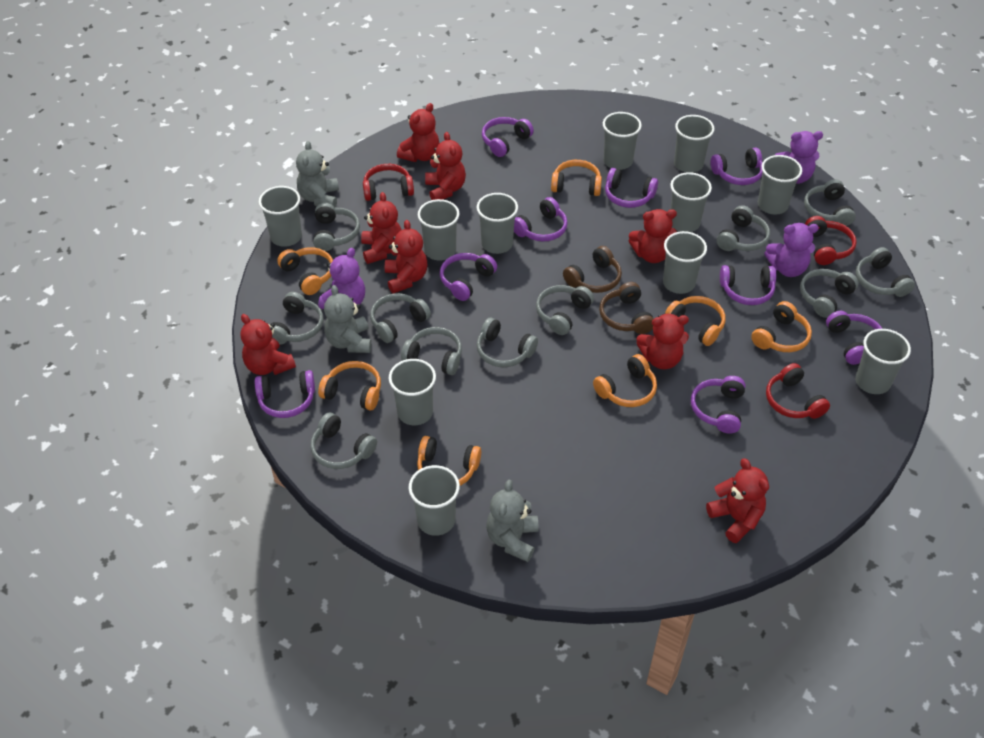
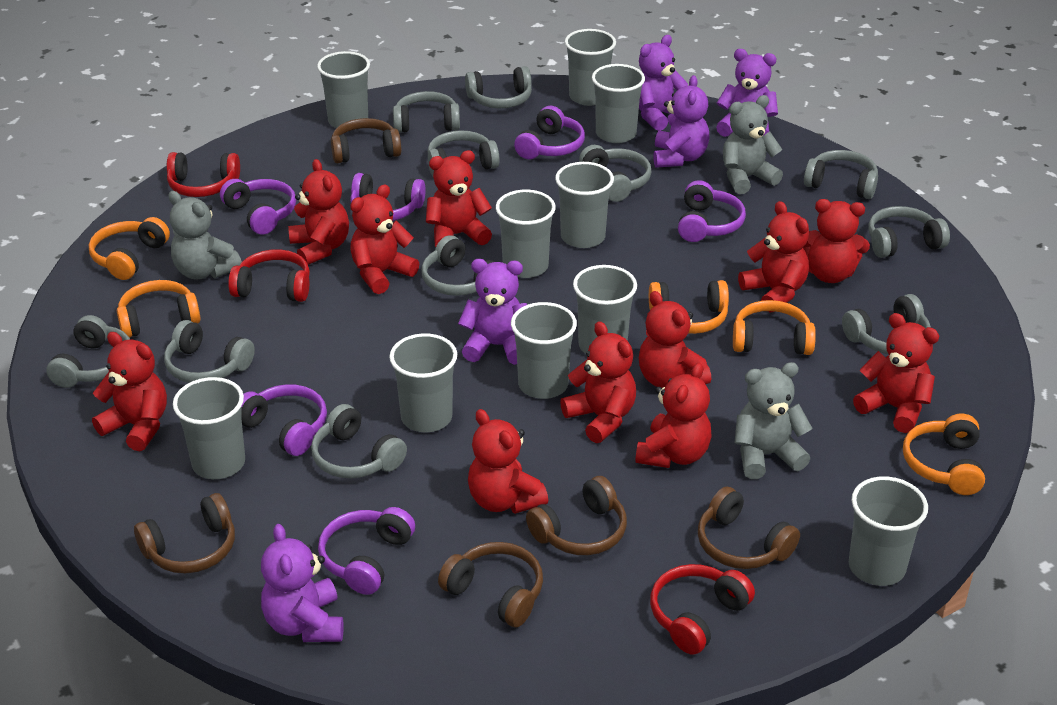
brown headphones: 2 -> 5
grey cup: 11 -> 10
orange headphones: 7 -> 5
purple headphones: 9 -> 6
purple teddy bear: 3 -> 5
red teddy bear: 8 -> 11

